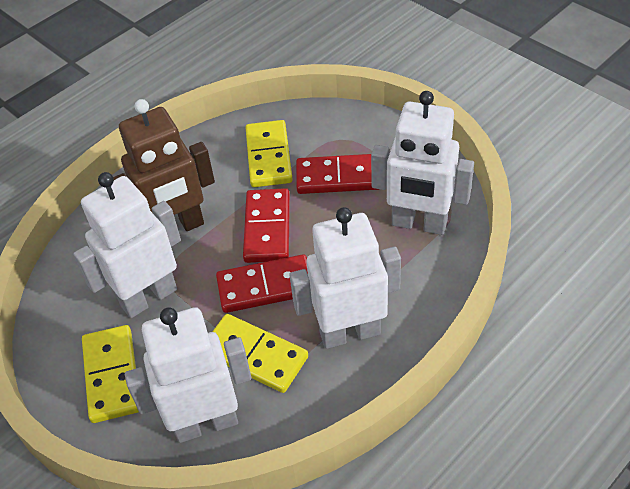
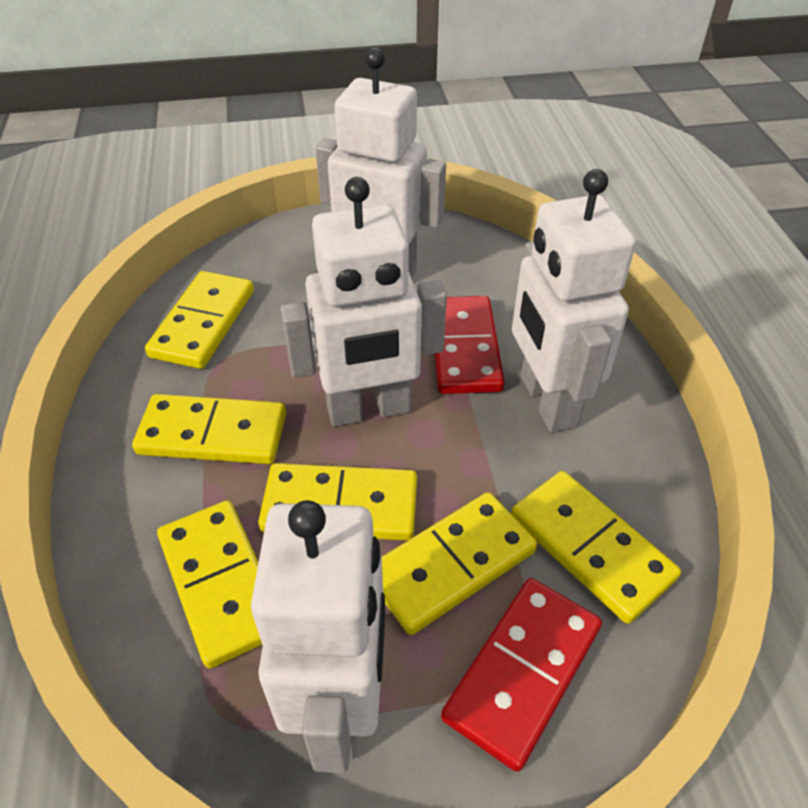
brown robot: 1 -> 0
red domino: 3 -> 2
yellow domino: 3 -> 6

